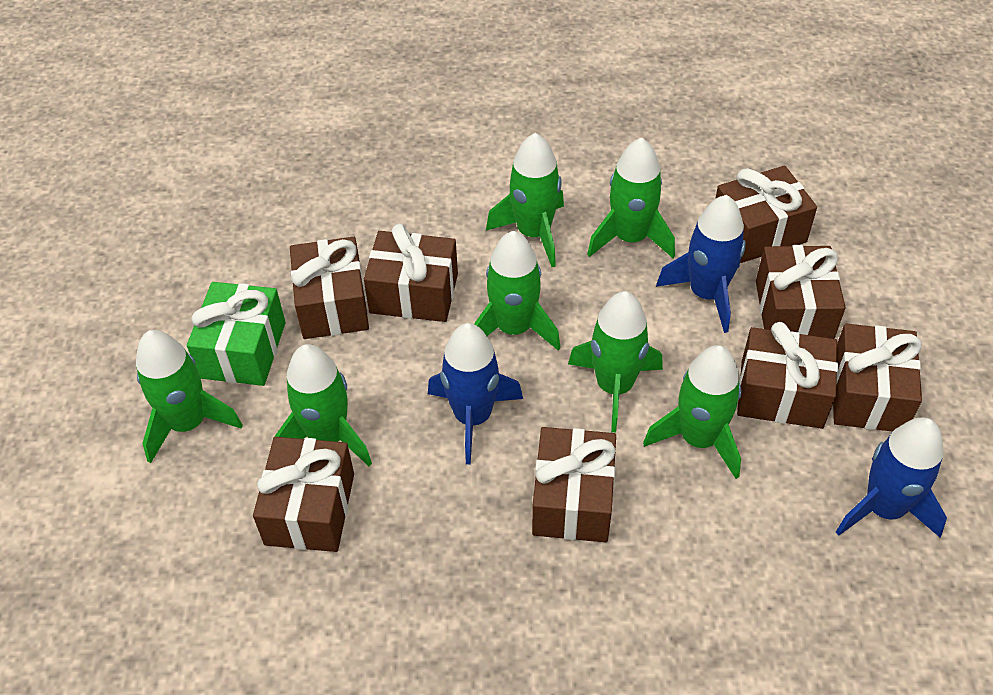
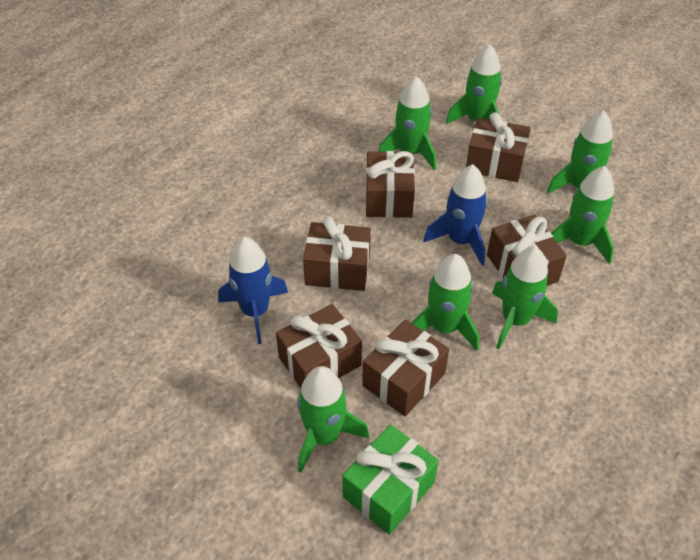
blue rocket: 3 -> 2
brown gift: 8 -> 6

